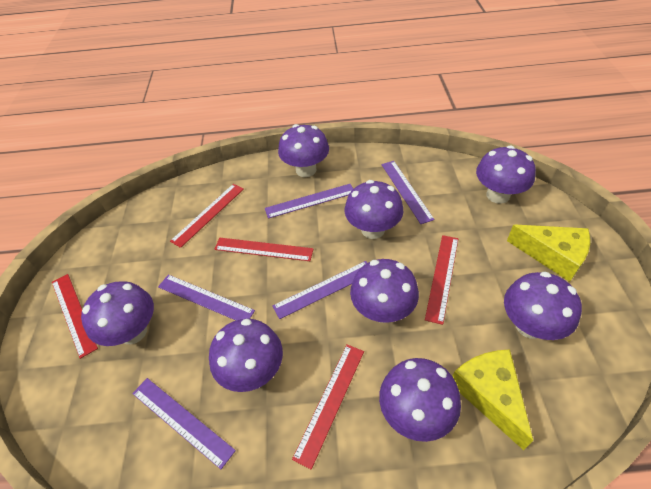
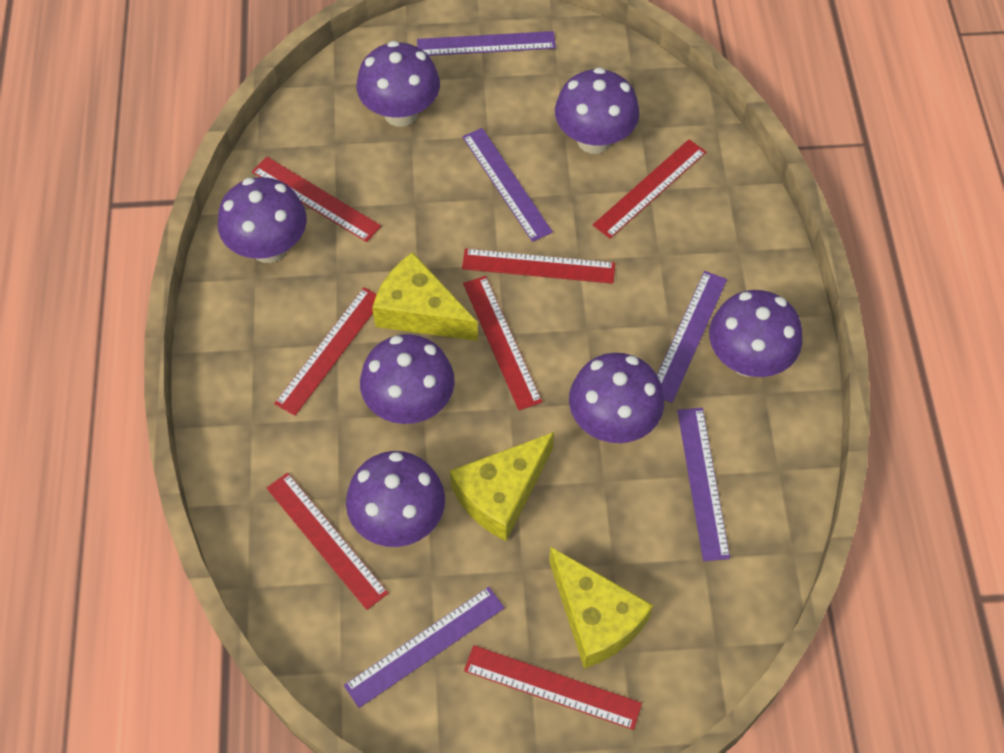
purple mushroom: 8 -> 7
red ruler: 5 -> 7
yellow cheese: 2 -> 3

